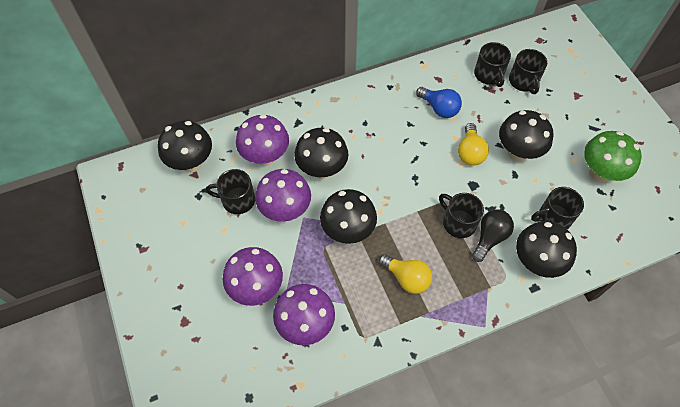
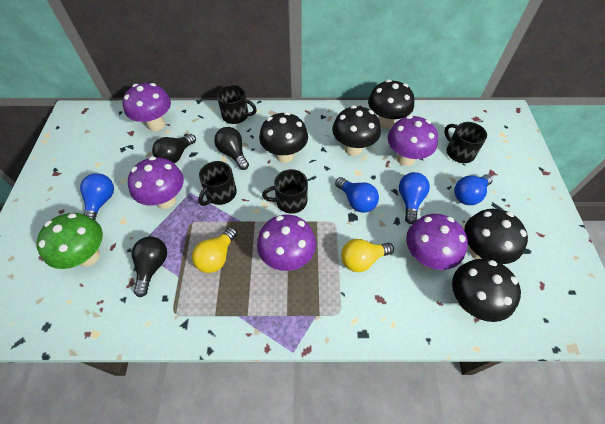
black light bulb: 1 -> 3
black mug: 5 -> 4
blue light bulb: 1 -> 4
purple mushroom: 4 -> 5

